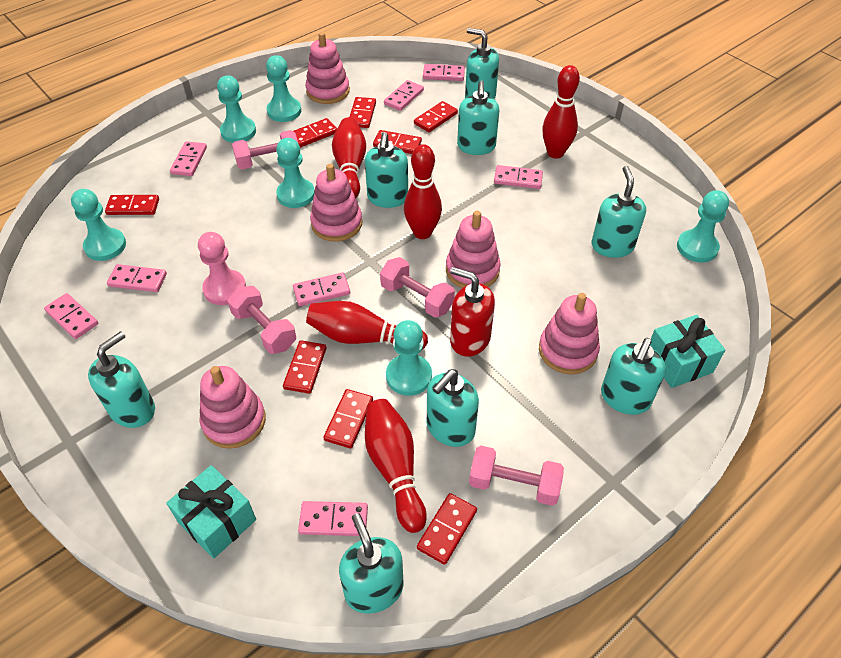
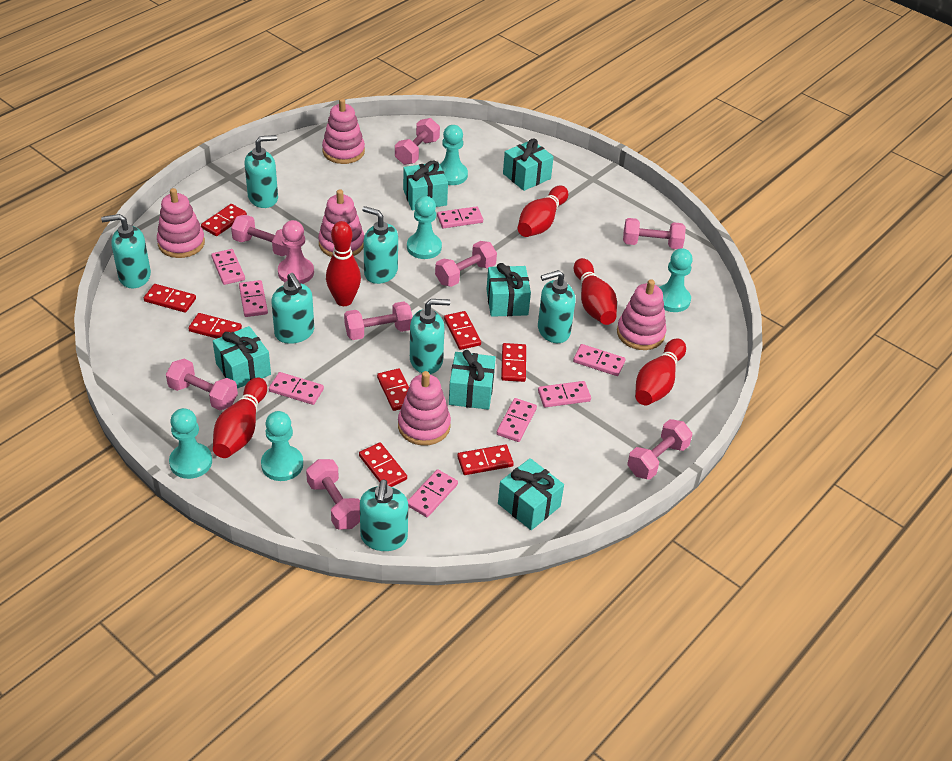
pink dumbbell: 4 -> 8
red soap dispenser: 1 -> 0
turquoise gift: 2 -> 6
turquoise pawn: 6 -> 5
turquoise soap dispenser: 8 -> 7

